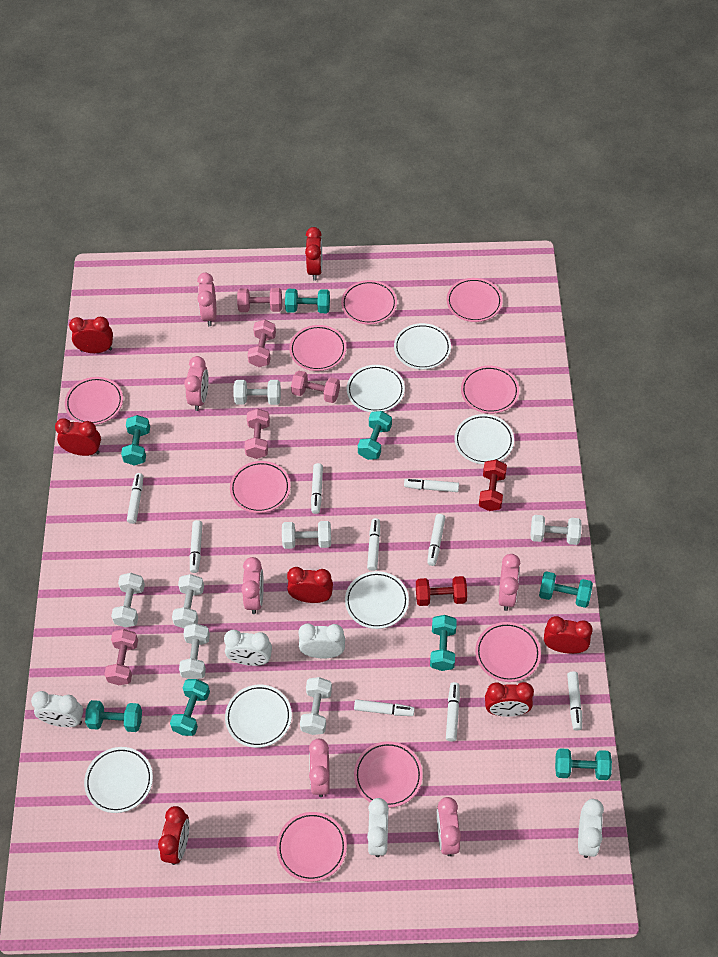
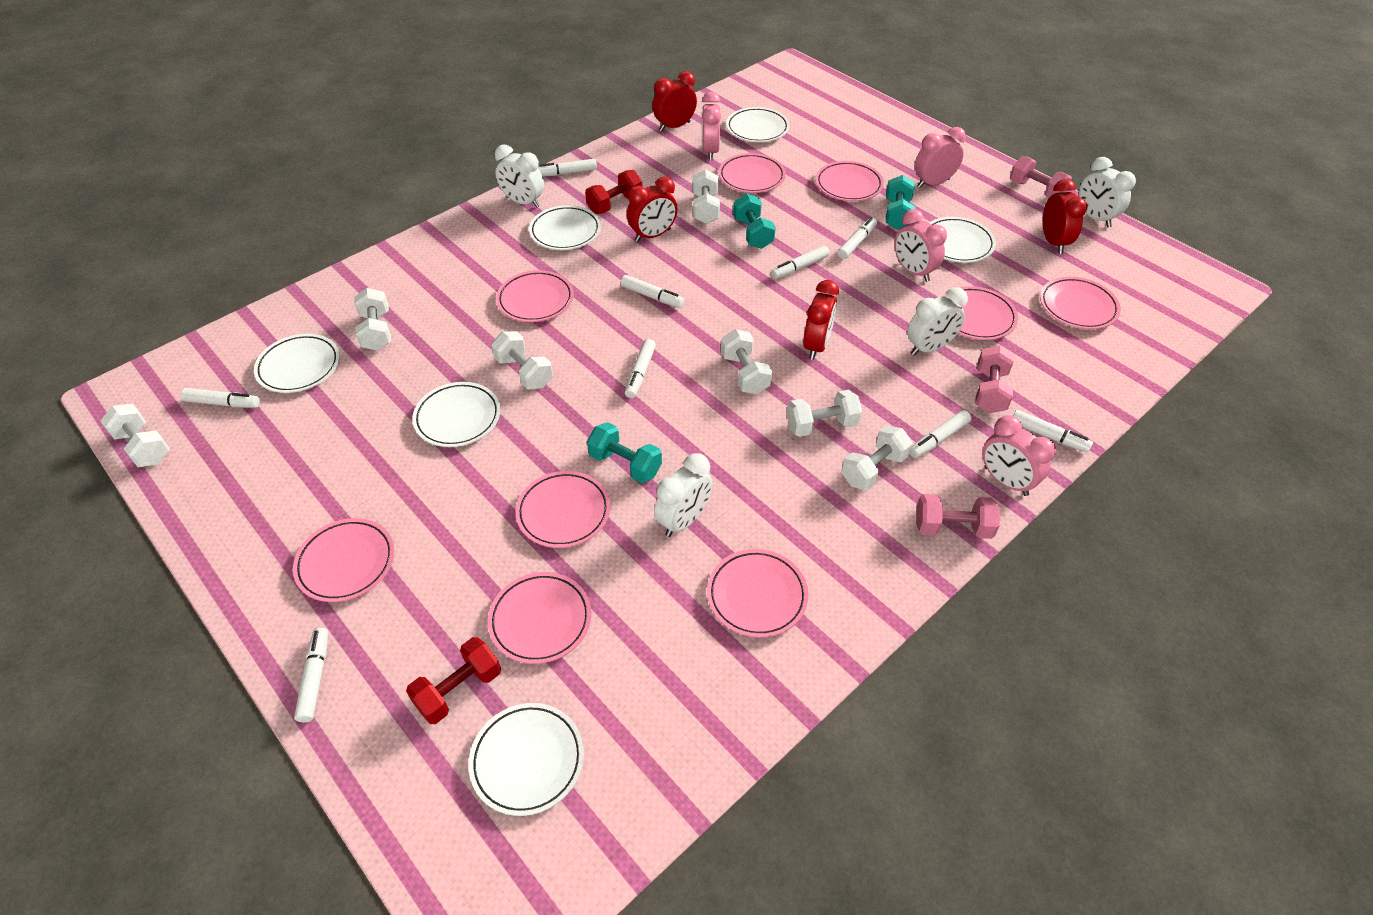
pink clock: 6 -> 4
pink dumbbell: 5 -> 3
red clock: 7 -> 4
turquoise dumbbell: 8 -> 3
white clock: 5 -> 4

